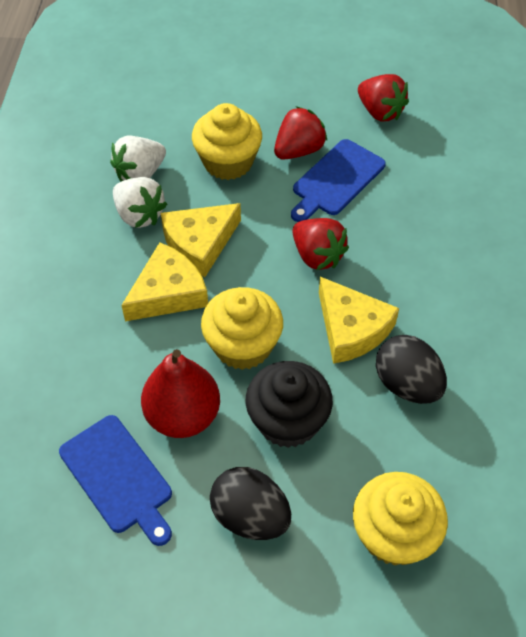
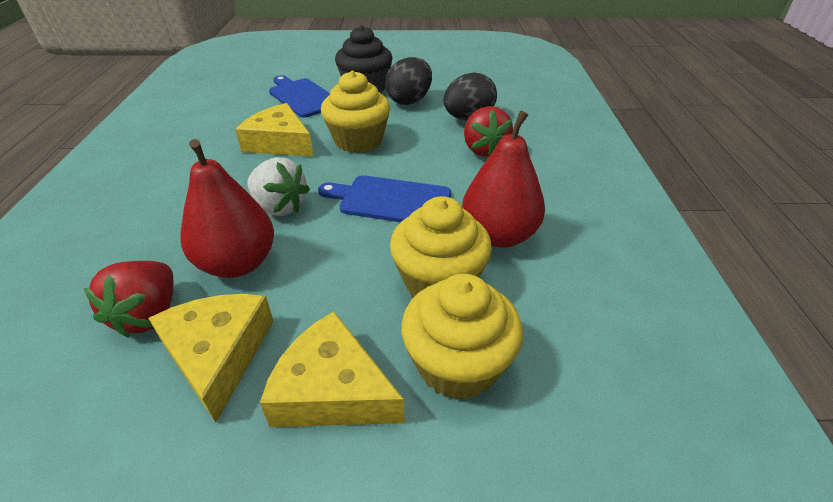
red pear: 1 -> 2
red strawberry: 3 -> 2
white strawberry: 2 -> 1

